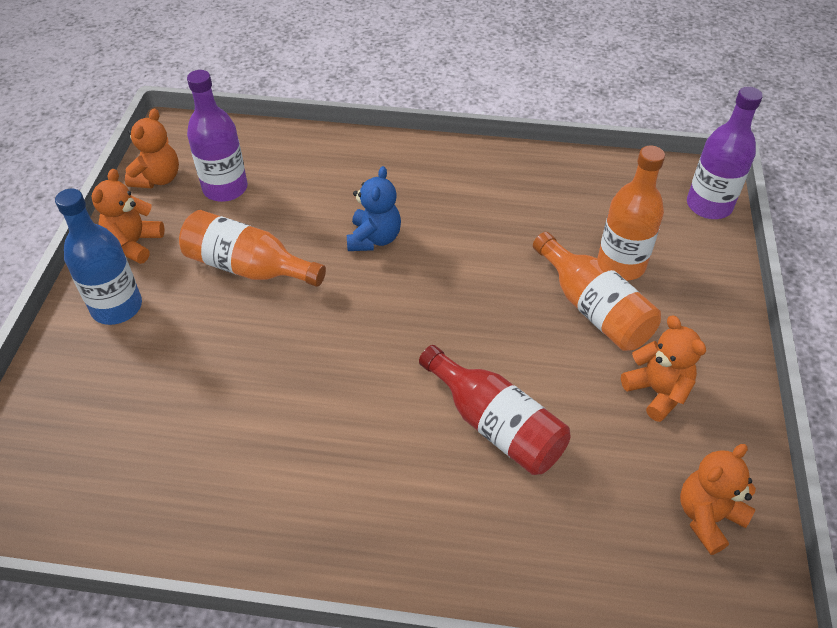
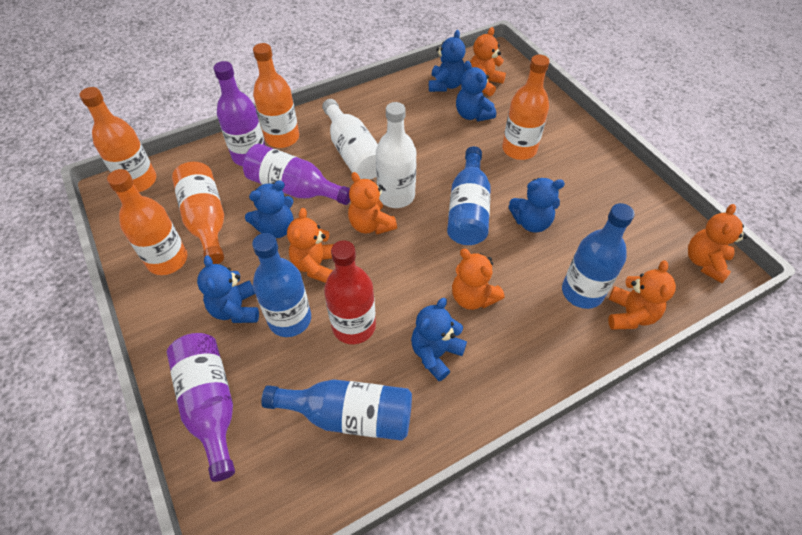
blue bottle: 1 -> 4
blue teddy bear: 1 -> 6
orange bottle: 3 -> 5
orange teddy bear: 4 -> 6
purple bottle: 2 -> 3
white bottle: 0 -> 2

